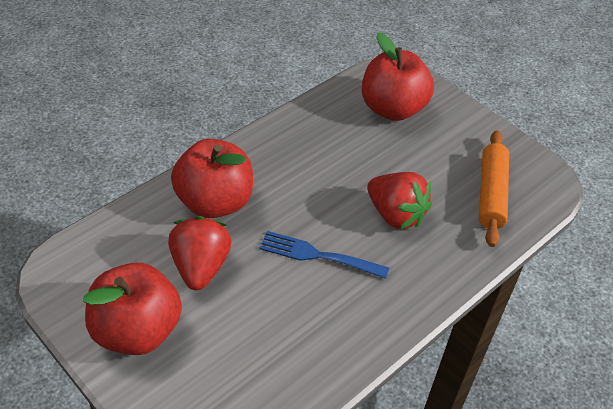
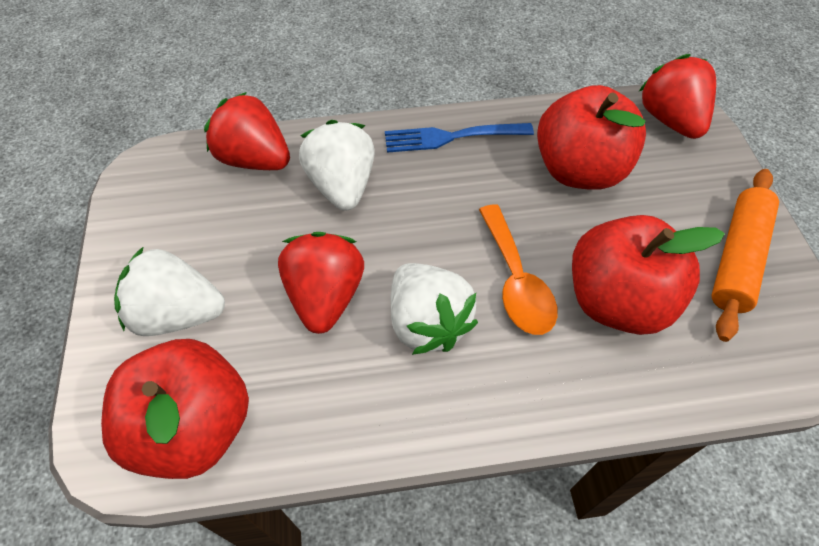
orange spoon: 0 -> 1
red strawberry: 2 -> 3
white strawberry: 0 -> 3

